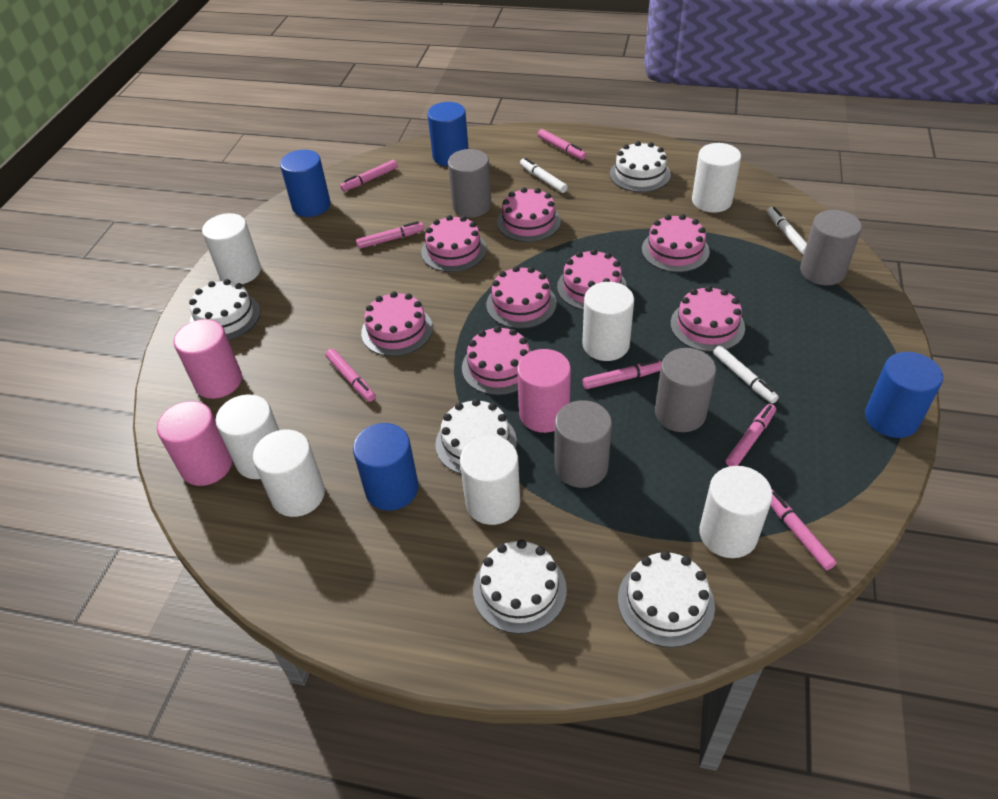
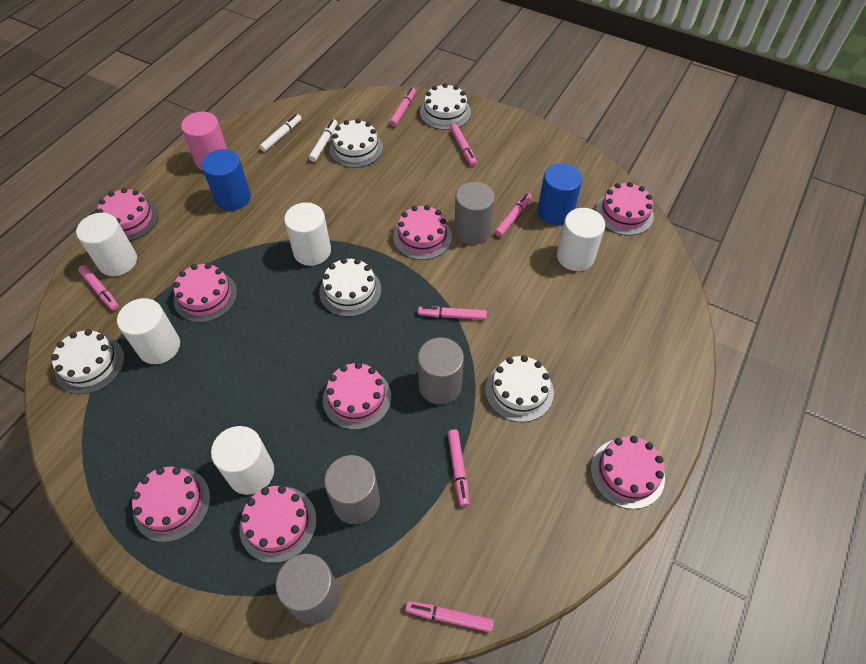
blue cylinder: 4 -> 2
pink cylinder: 3 -> 1
white cylinder: 7 -> 5
white marker: 3 -> 2

